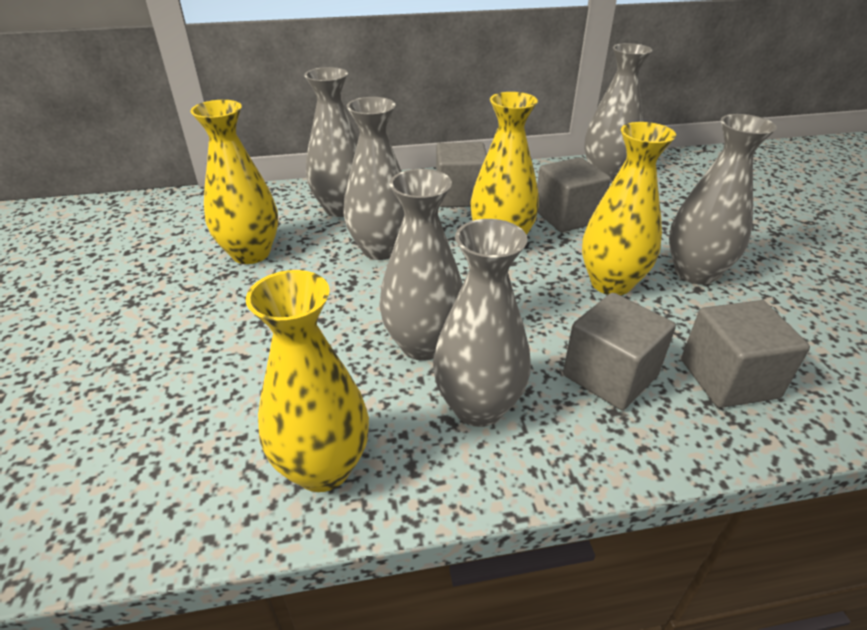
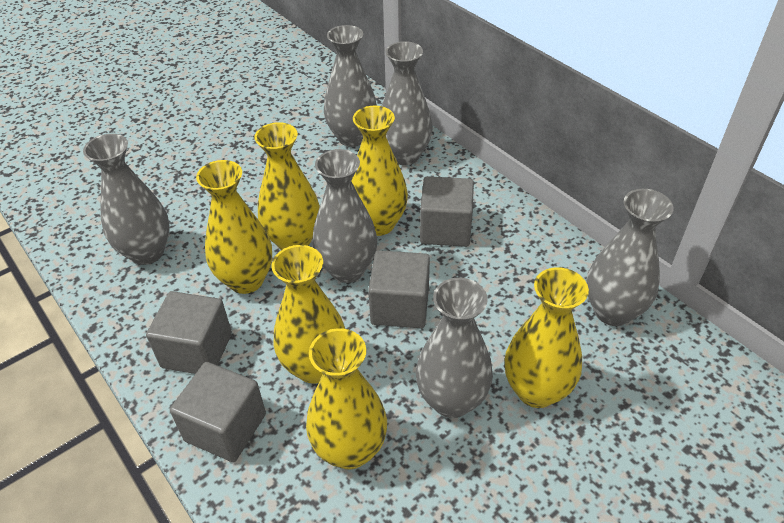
yellow vase: 4 -> 6

